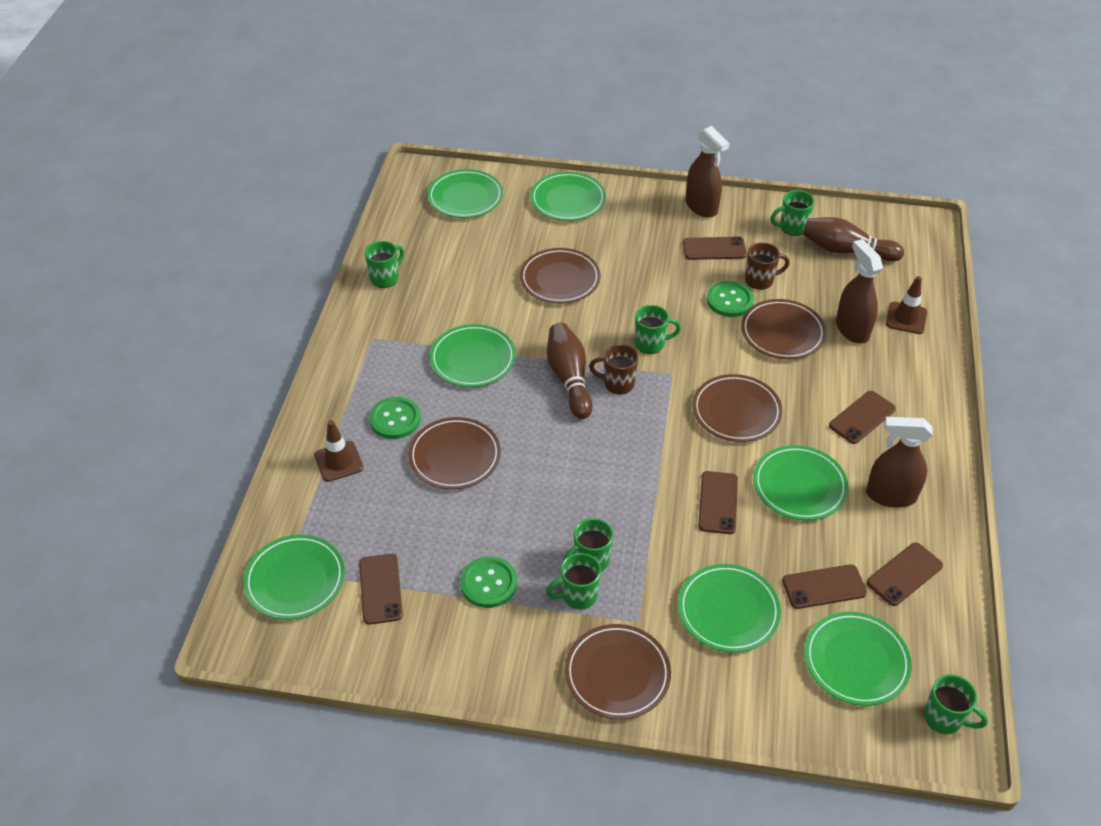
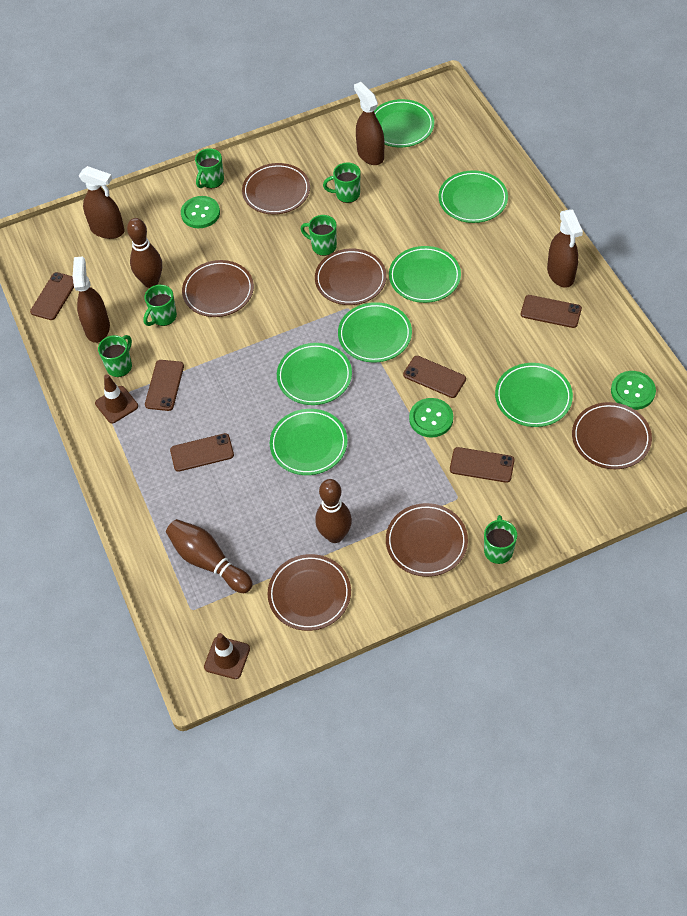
brown bowling pin: 2 -> 3
brown mug: 2 -> 0
brown plate: 5 -> 6
brown spray bottle: 3 -> 4

